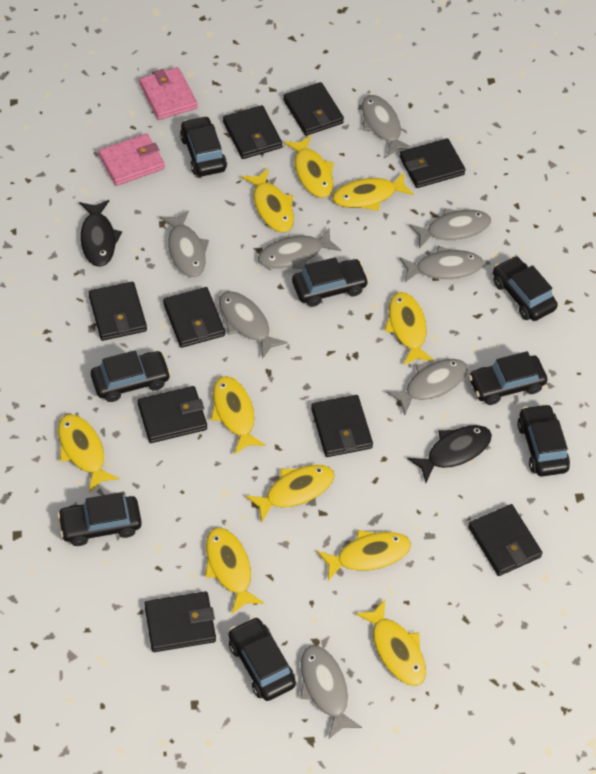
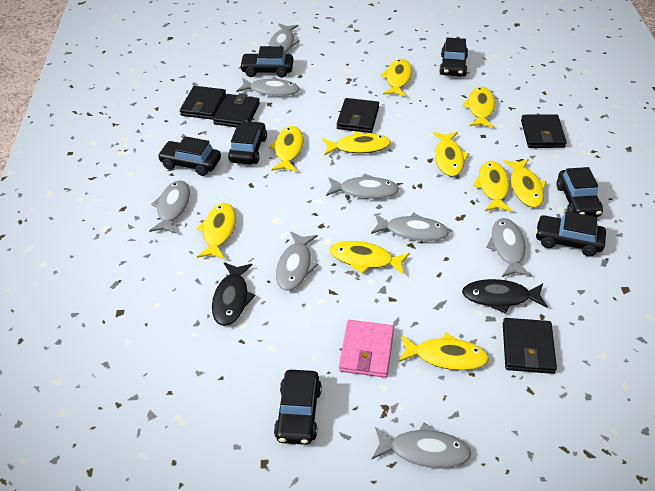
black car: 8 -> 7
black wallet: 9 -> 5
pink wallet: 2 -> 1

